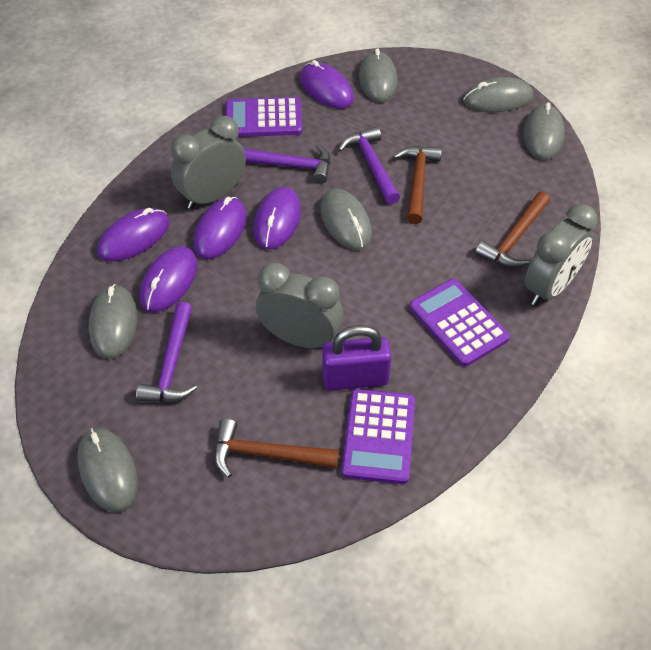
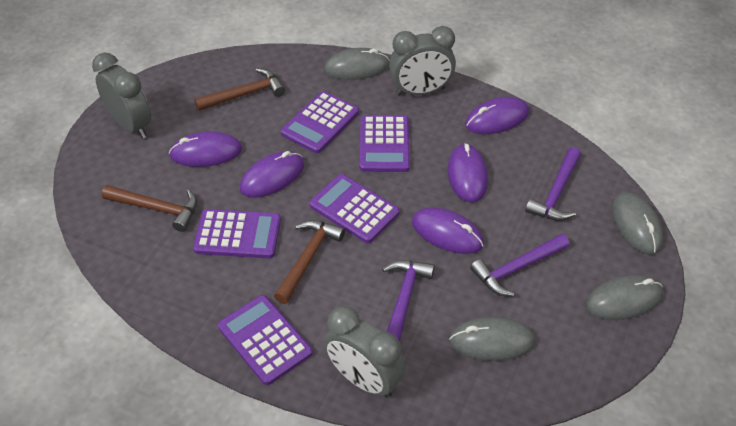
grey mouse: 6 -> 4
purple calculator: 3 -> 5
purple padlock: 1 -> 0

